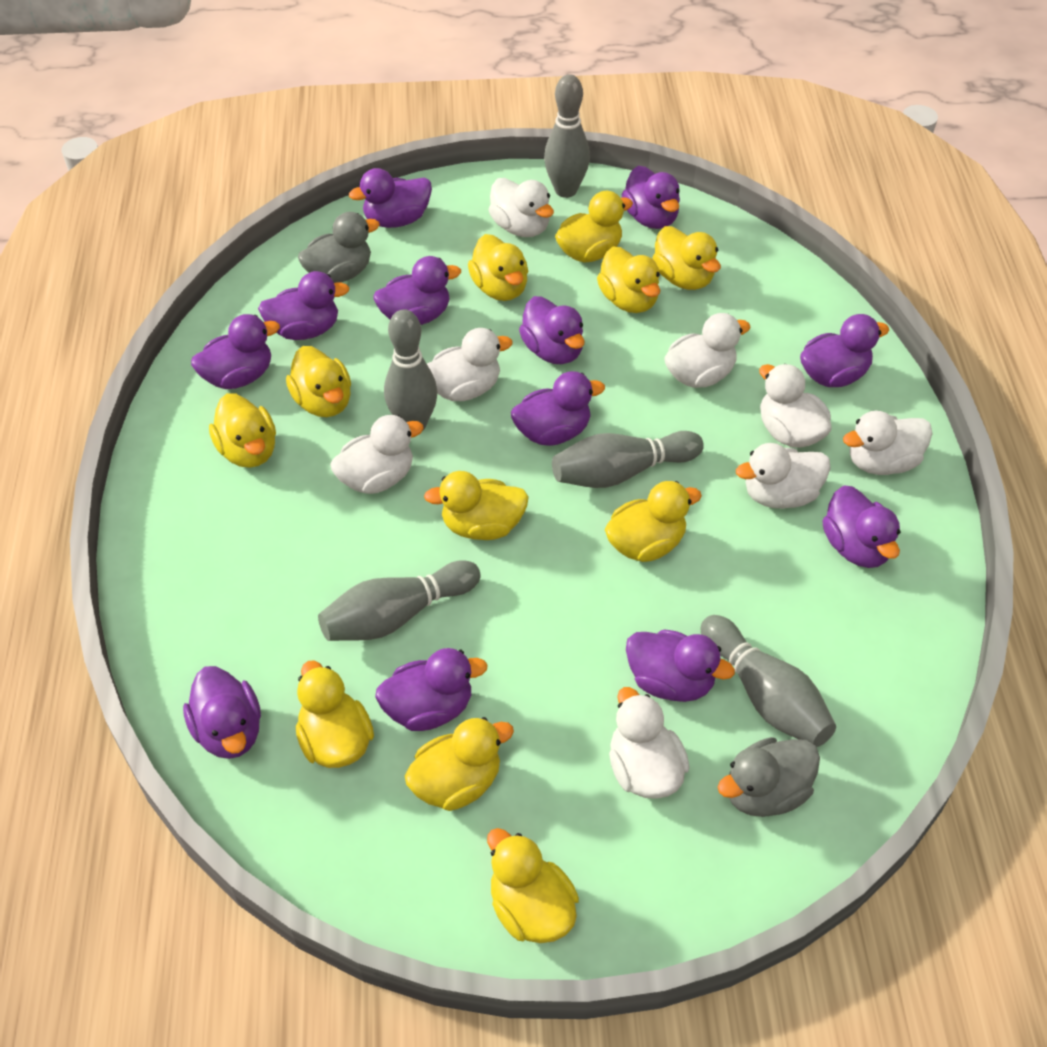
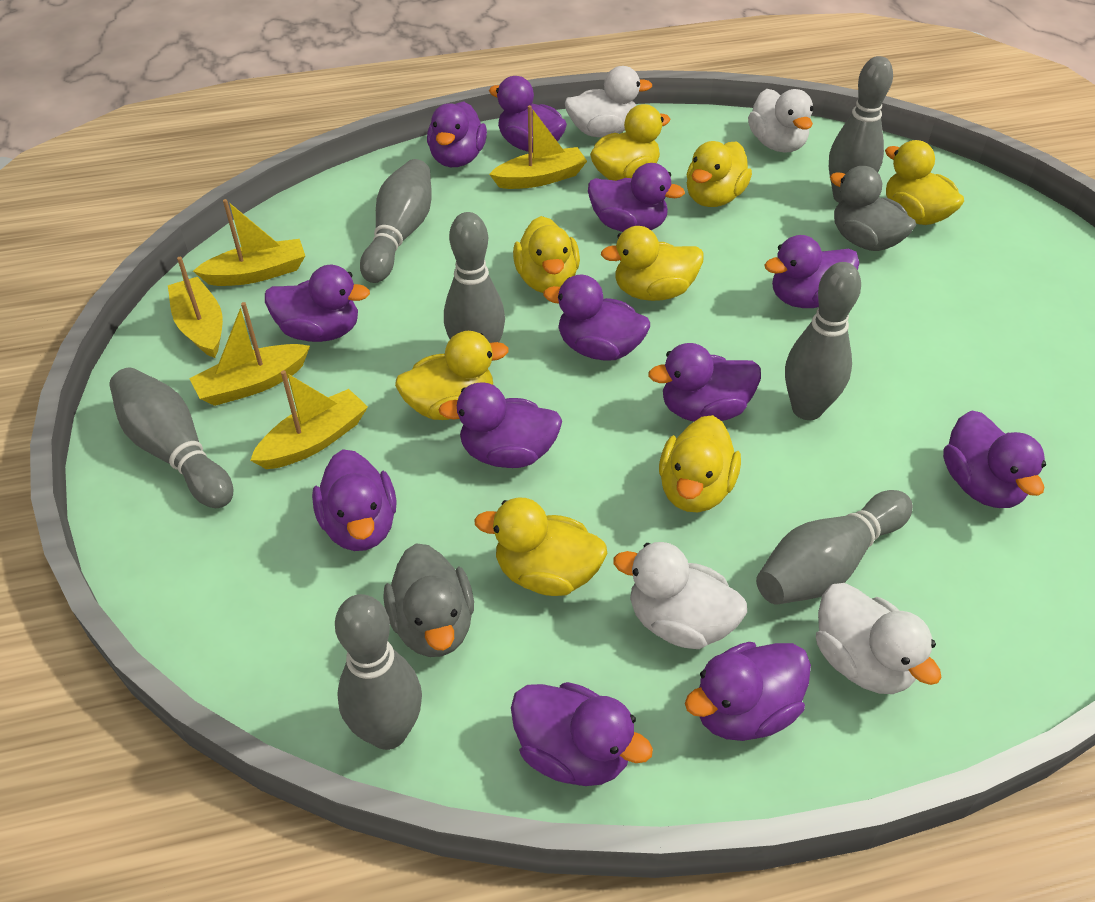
grey bowling pin: 5 -> 7
white duck: 8 -> 4
yellow boat: 0 -> 5
yellow duck: 11 -> 8

